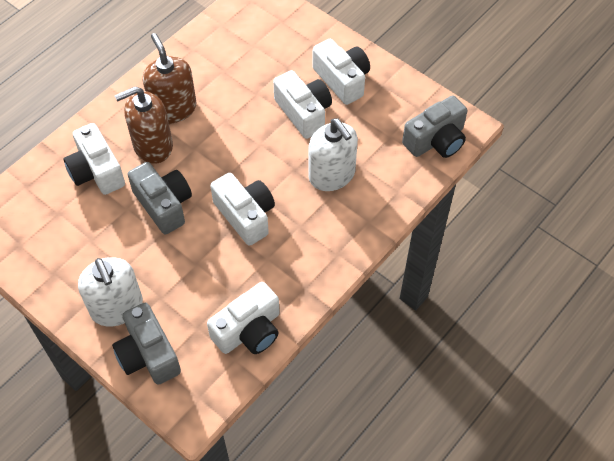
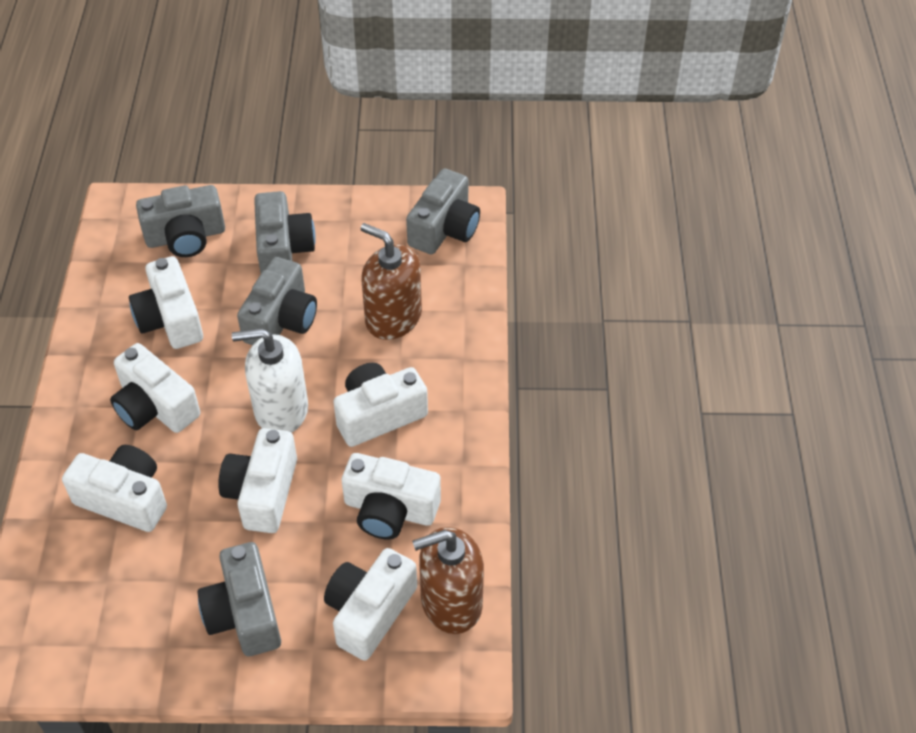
grey camera: 3 -> 5
white camera: 5 -> 7
white soap dispenser: 2 -> 1

